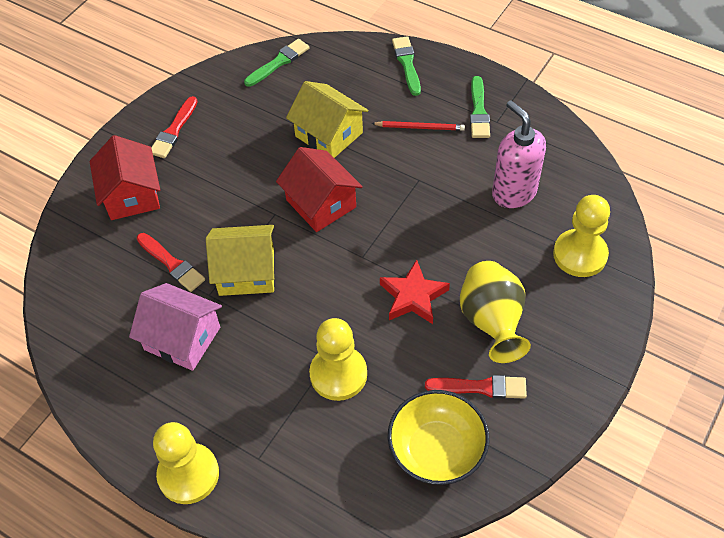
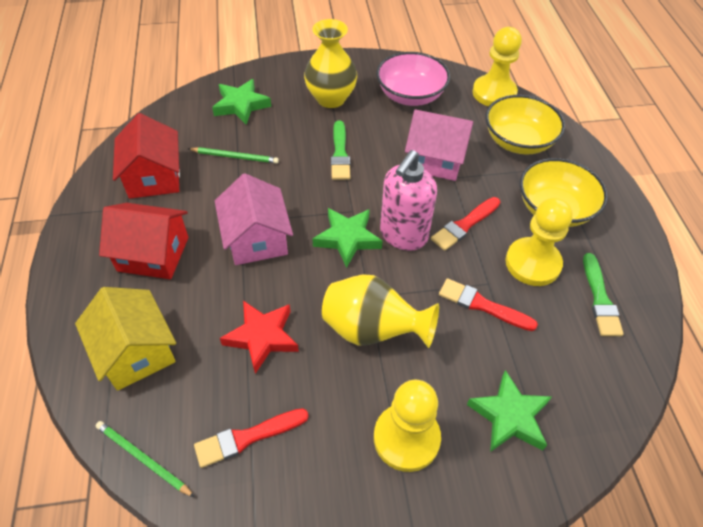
green brush: 3 -> 2
green pencil: 0 -> 2
green star: 0 -> 3
pink bowl: 0 -> 1
pink house: 1 -> 2
red pencil: 1 -> 0
yellow bowl: 1 -> 2
yellow house: 2 -> 1
yellow vase: 1 -> 2

